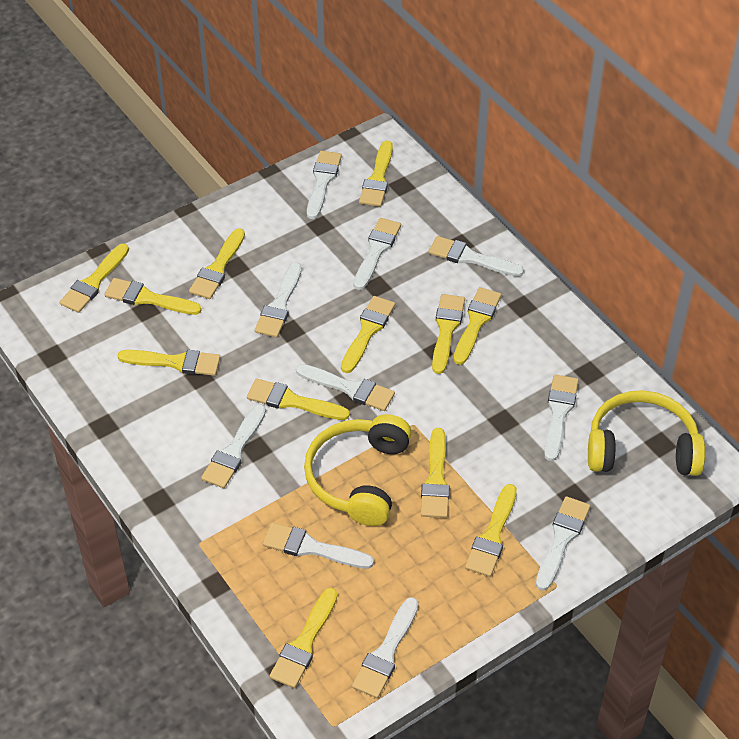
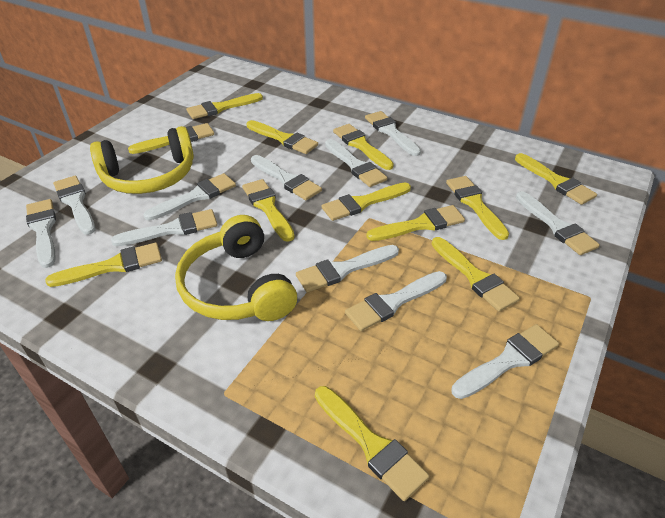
white brush: 10 -> 11

